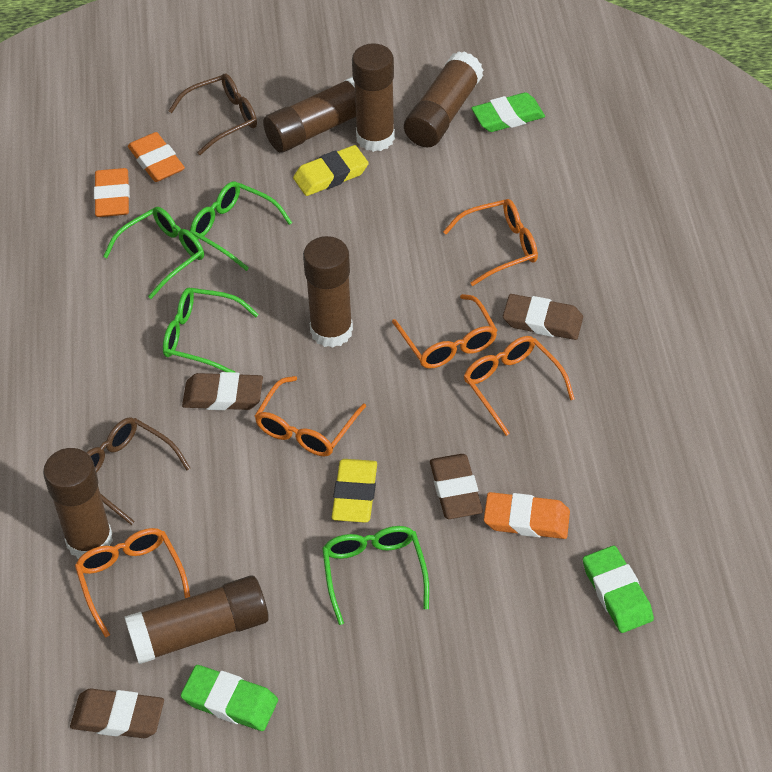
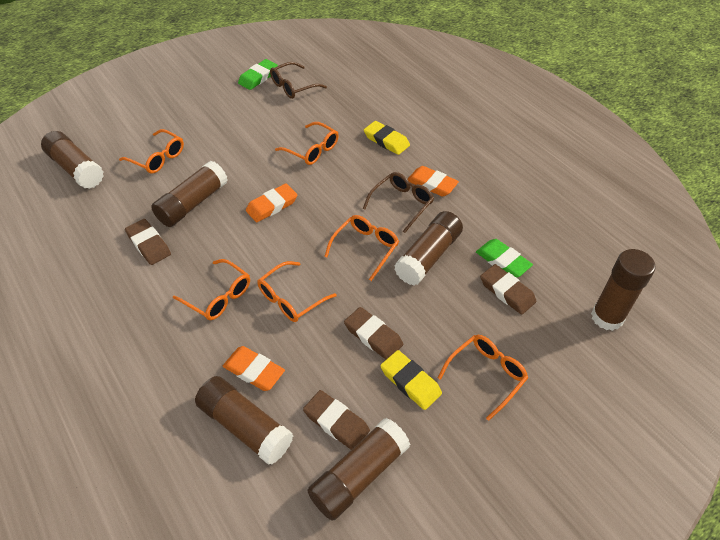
green eraser: 3 -> 2
green glasses: 4 -> 0
orange glasses: 5 -> 6

